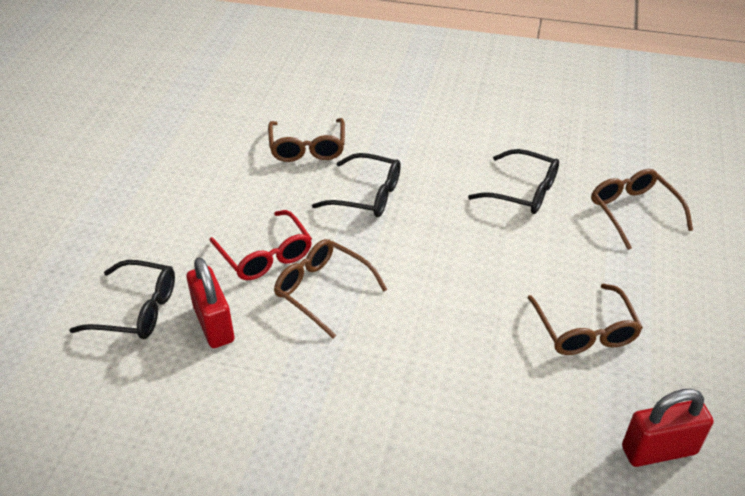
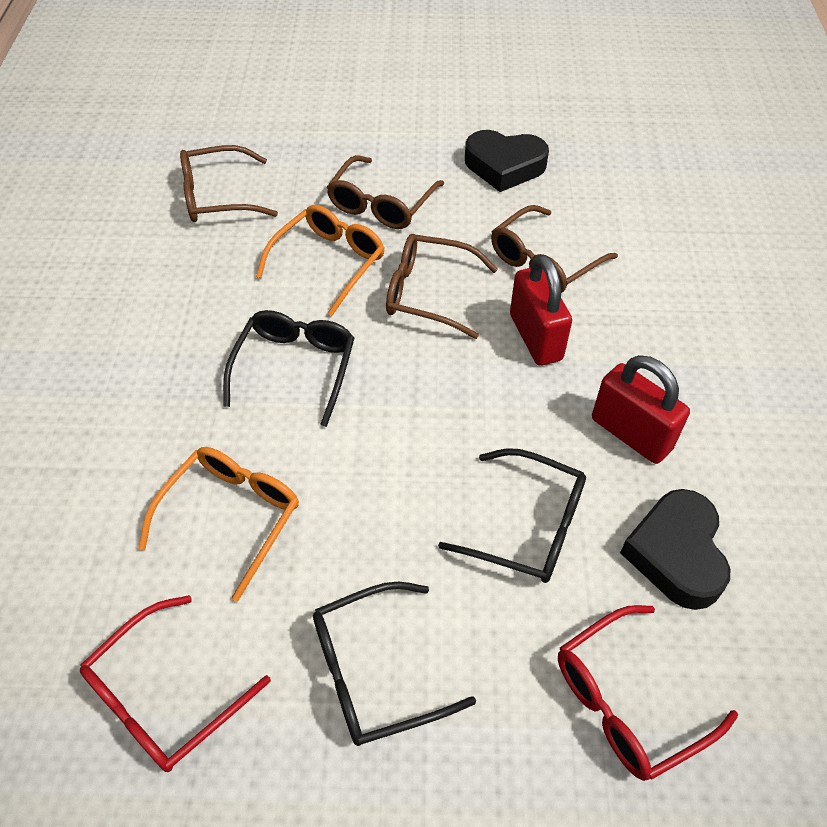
black heart: 0 -> 2
orange glasses: 0 -> 2
red glasses: 1 -> 2

